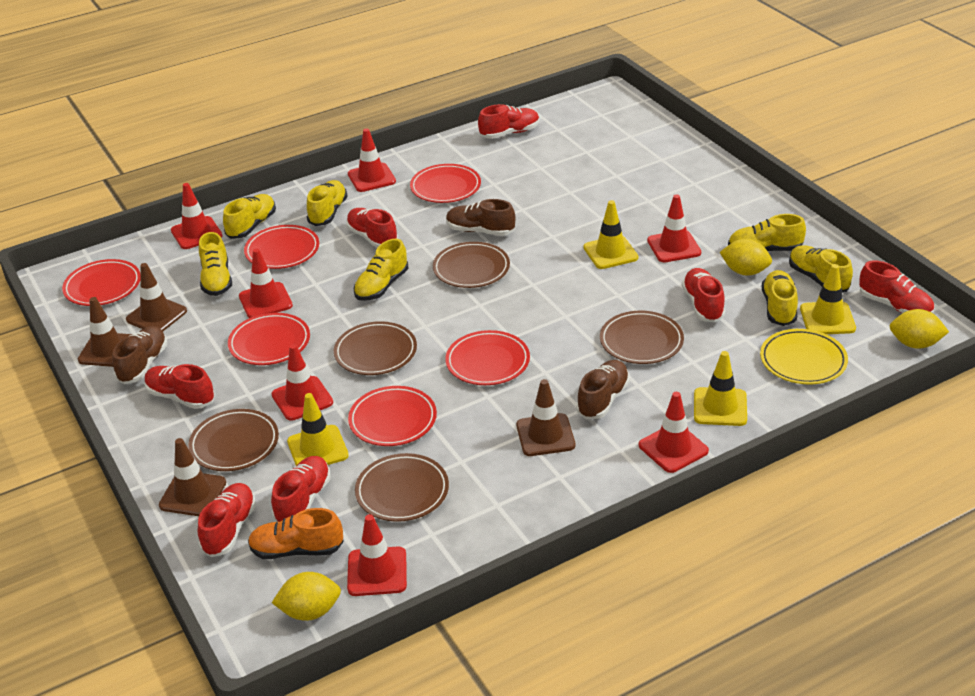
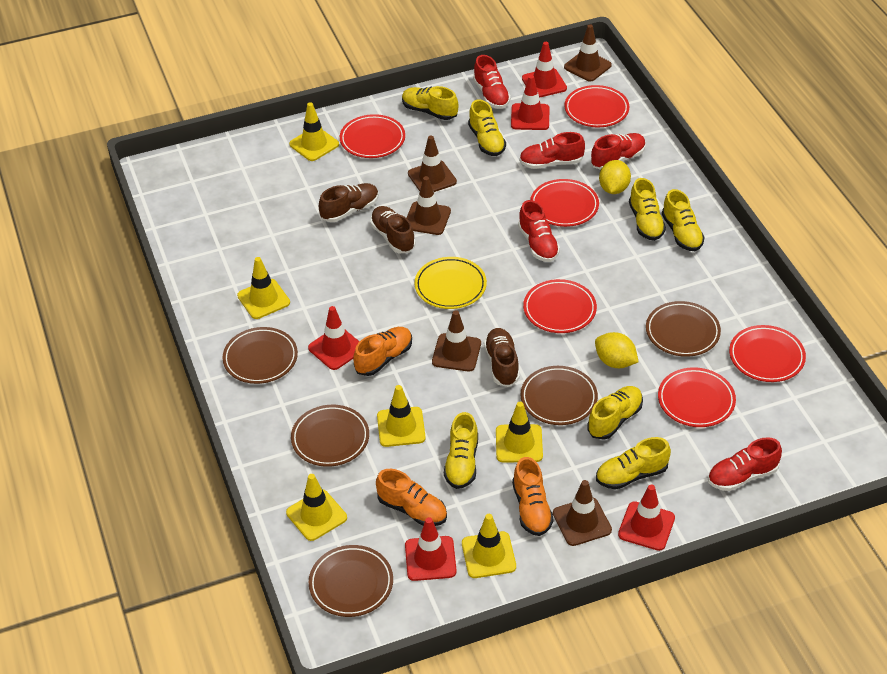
brown traffic cone: 4 -> 5
orange shoe: 1 -> 3
red shoe: 7 -> 5
red traffic cone: 7 -> 5
yellow lemon: 3 -> 2
yellow traffic cone: 4 -> 6

